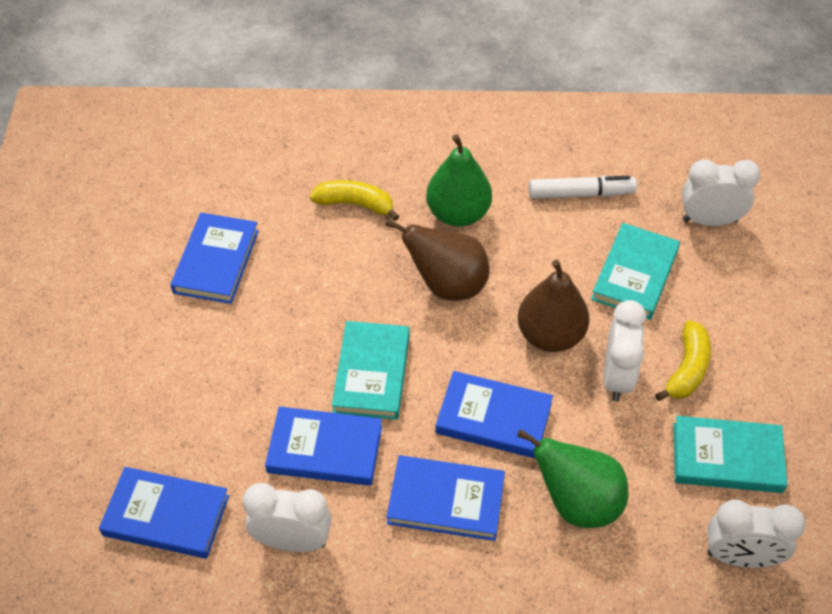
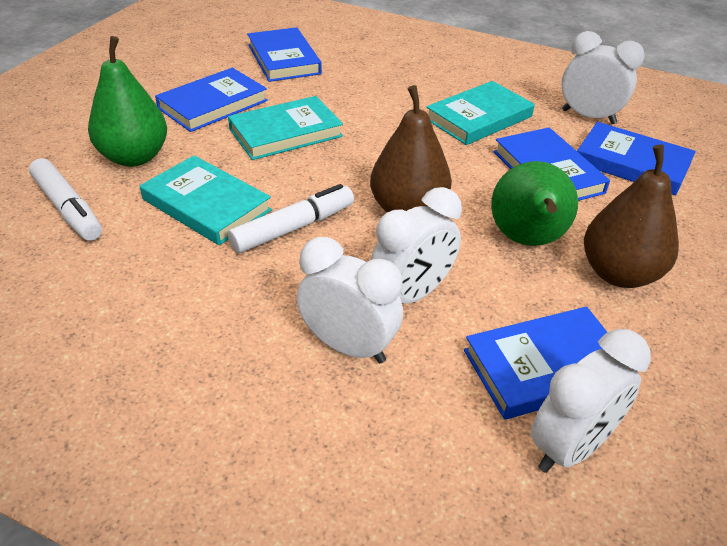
white marker: 1 -> 2
yellow banana: 2 -> 0

